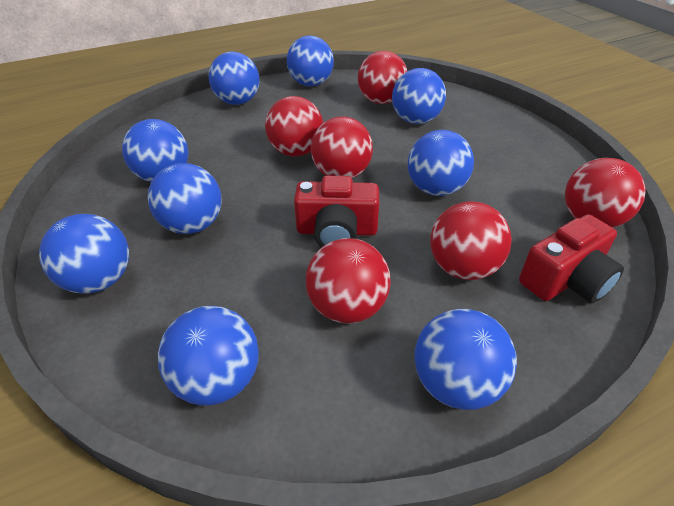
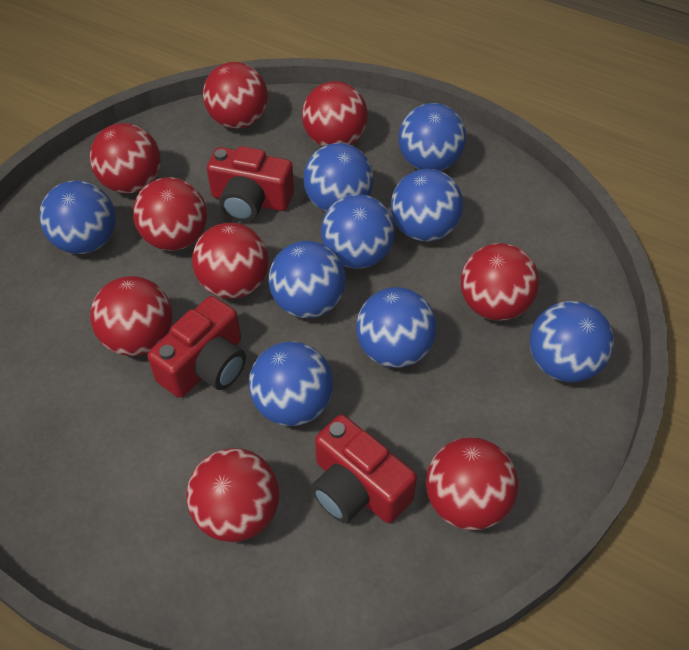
red ball: 6 -> 9
red camera: 2 -> 3

